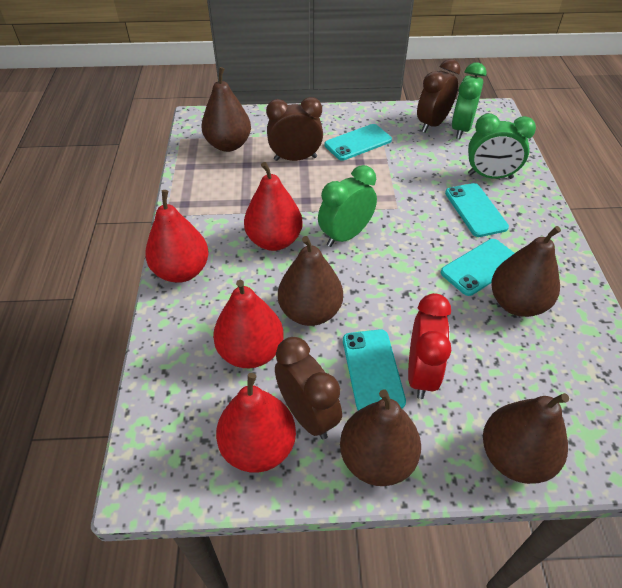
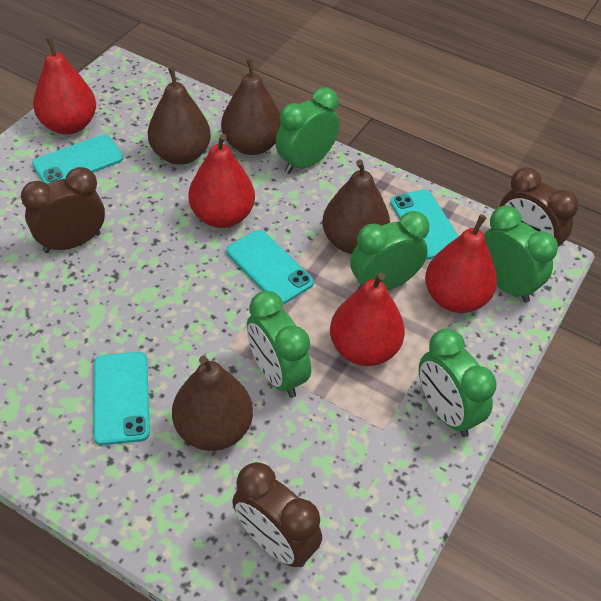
brown pear: 5 -> 4
green clock: 3 -> 5
red clock: 1 -> 0

